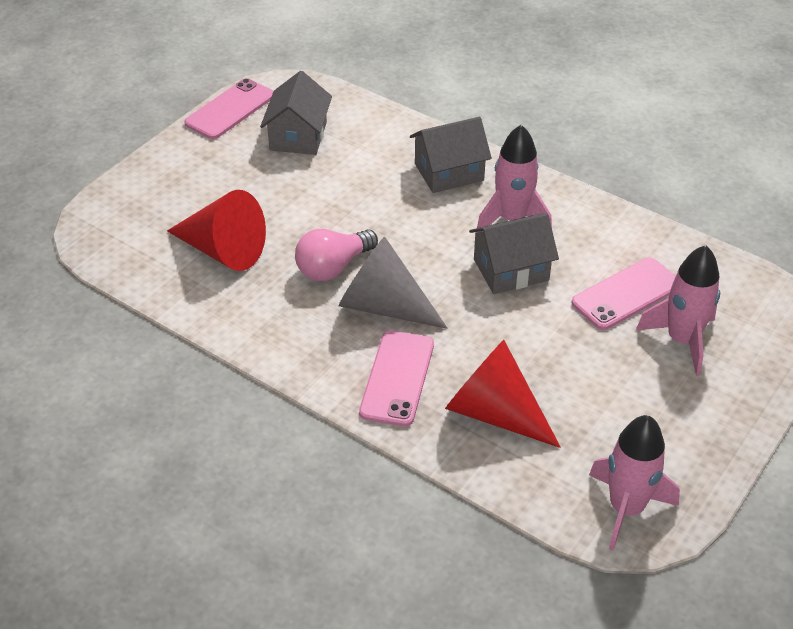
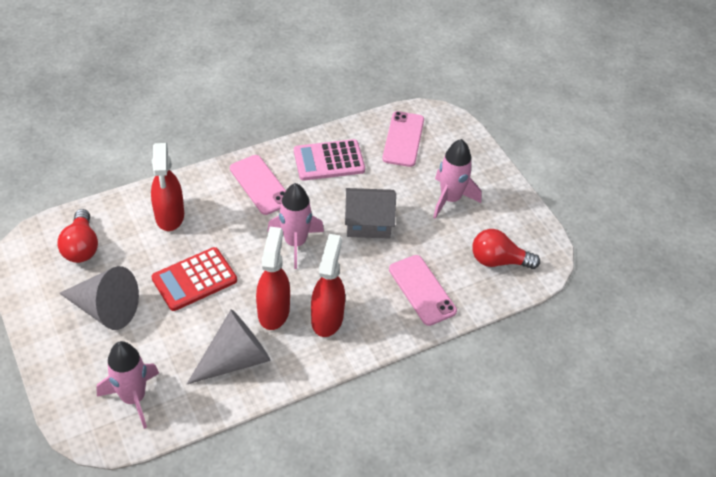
grey cone: 1 -> 2
grey house: 3 -> 1
pink calculator: 0 -> 1
pink light bulb: 1 -> 0
red calculator: 0 -> 1
red cone: 2 -> 0
red light bulb: 0 -> 2
red spray bottle: 0 -> 3

